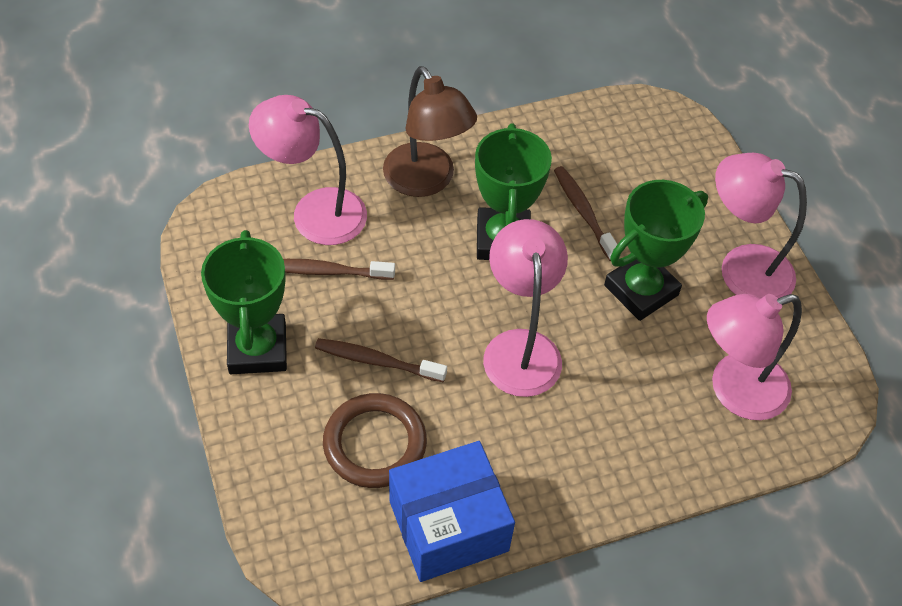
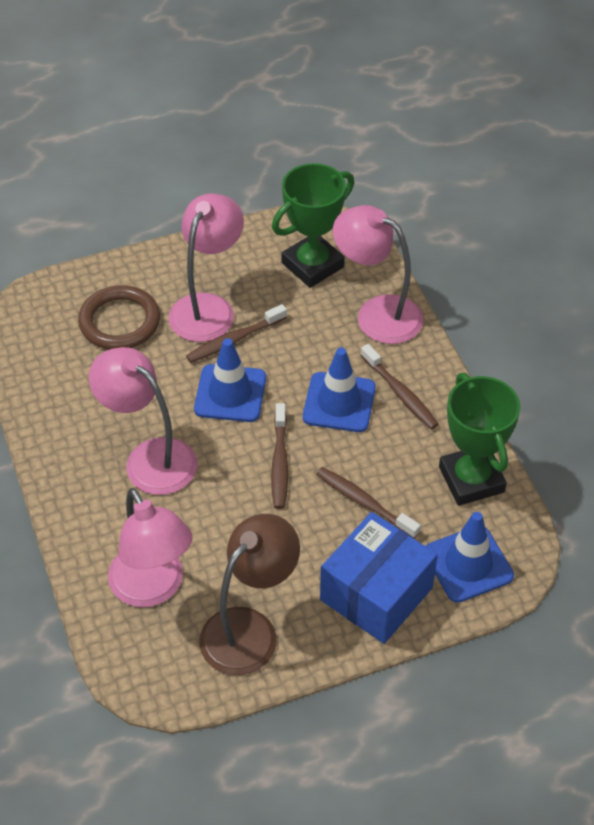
blue traffic cone: 0 -> 3
brown toothbrush: 3 -> 4
green trophy: 3 -> 2

